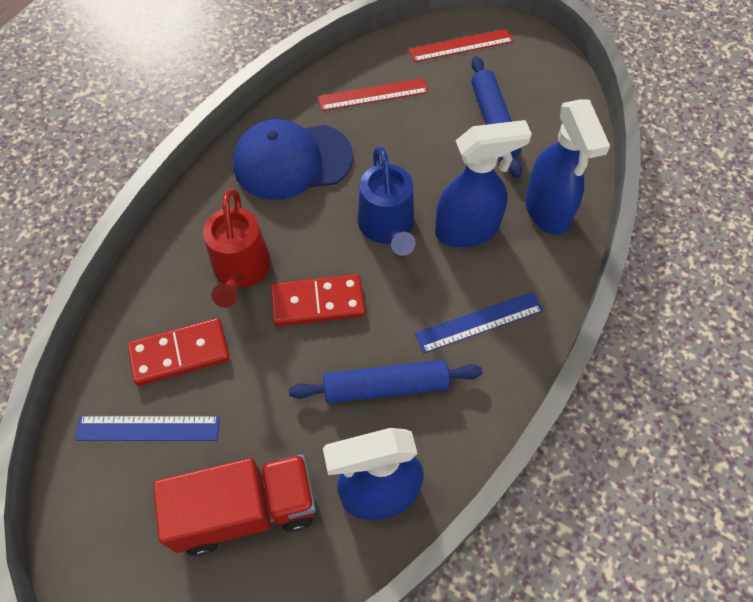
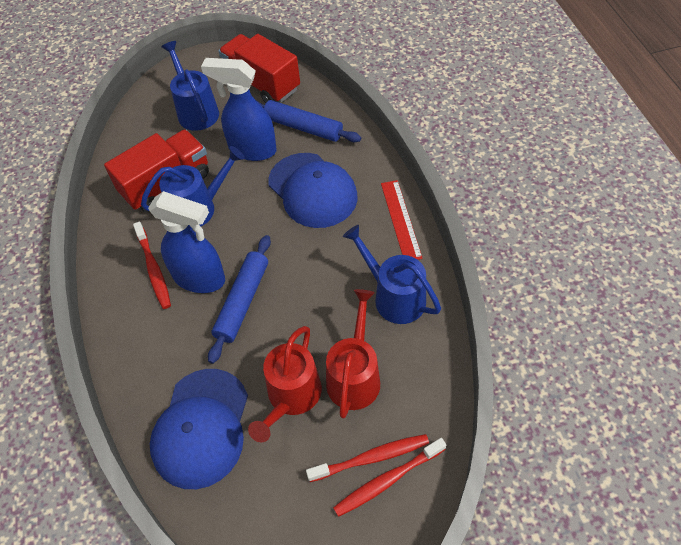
blue cap: 1 -> 2
blue ruler: 2 -> 0
blue spray bottle: 3 -> 2
blue watering can: 1 -> 3
red domino: 2 -> 0
red ruler: 2 -> 1
red toothbrush: 0 -> 3
red truck: 1 -> 2
red watering can: 1 -> 2

